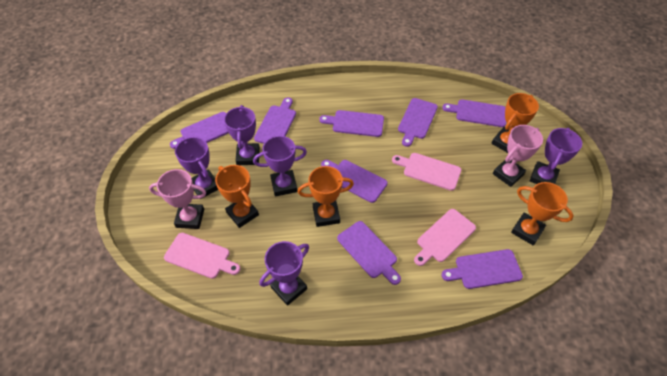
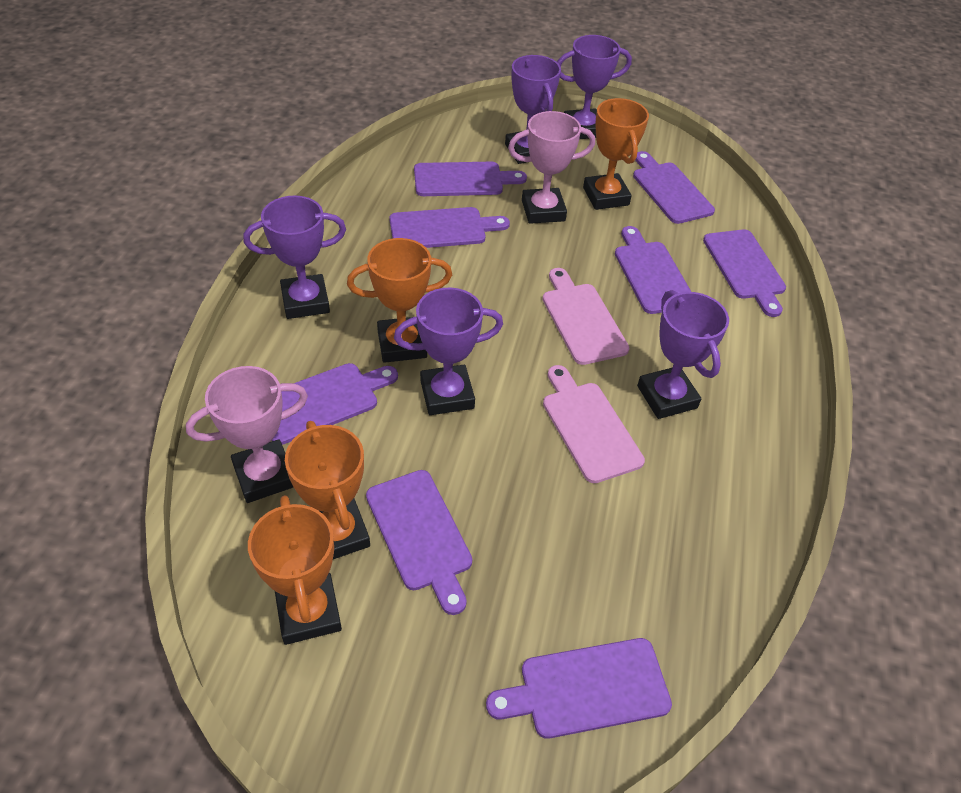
pink cutting board: 3 -> 2

